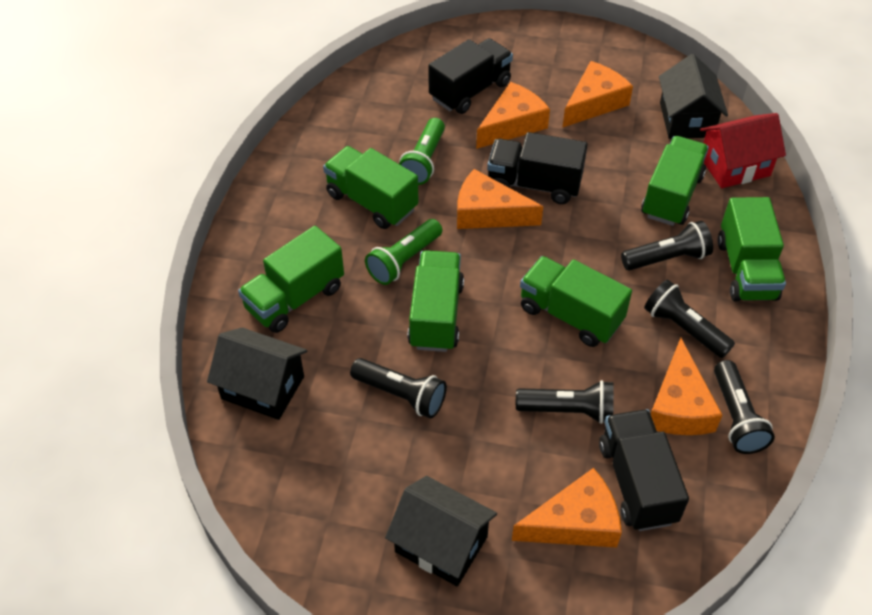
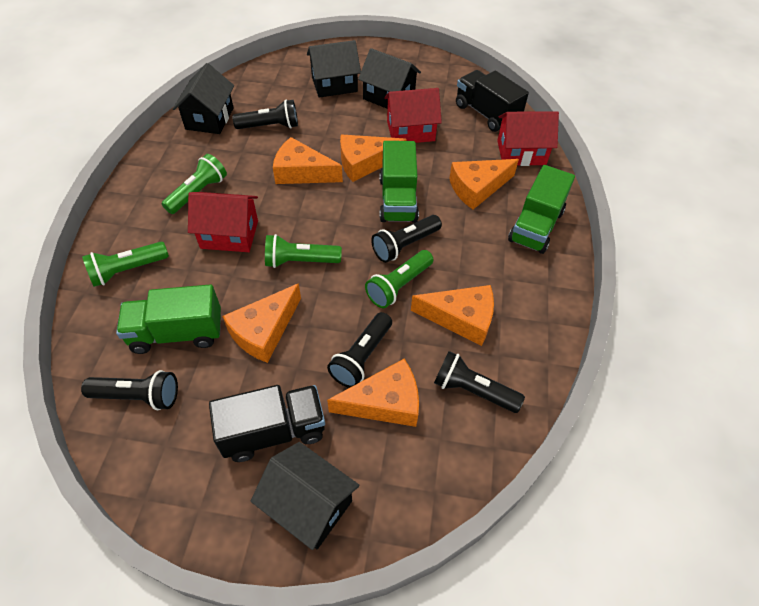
black house: 3 -> 4
black truck: 3 -> 2
green flashlight: 2 -> 4
green truck: 6 -> 3
orange cheese: 5 -> 6
red house: 1 -> 3

